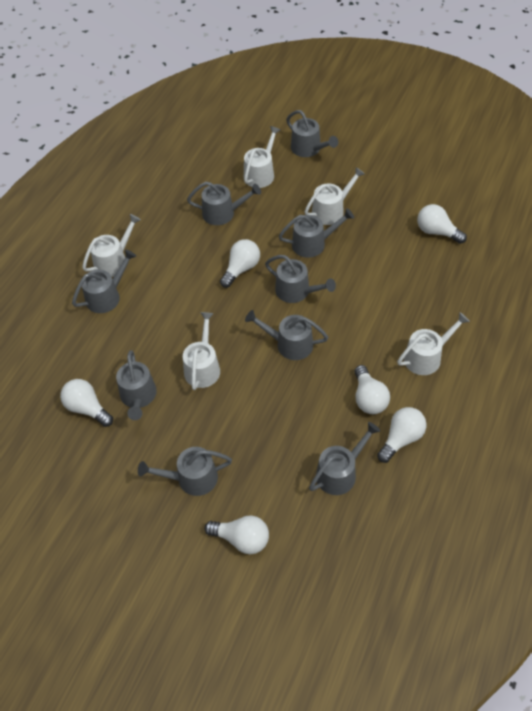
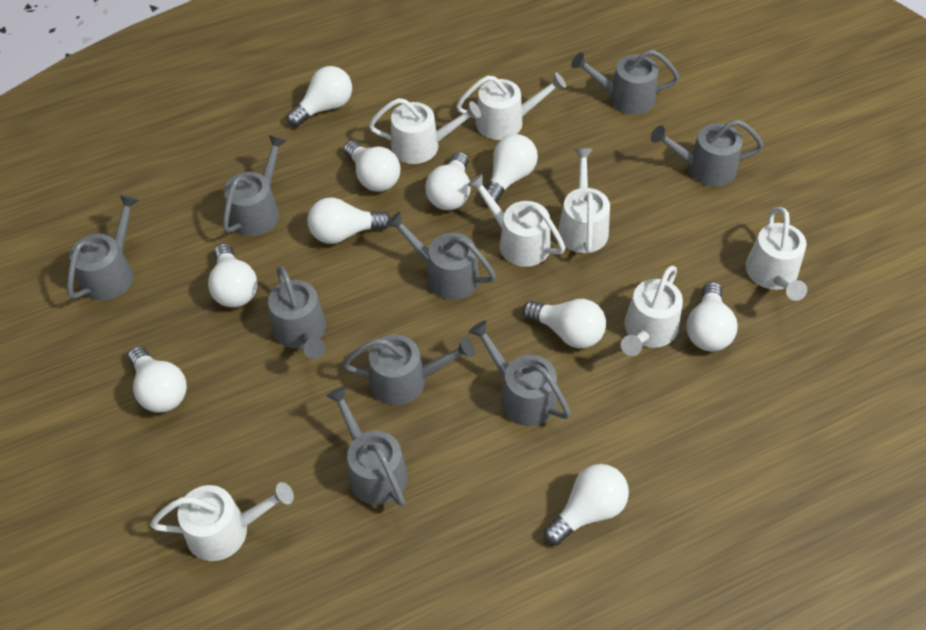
white light bulb: 6 -> 10
white watering can: 5 -> 7

